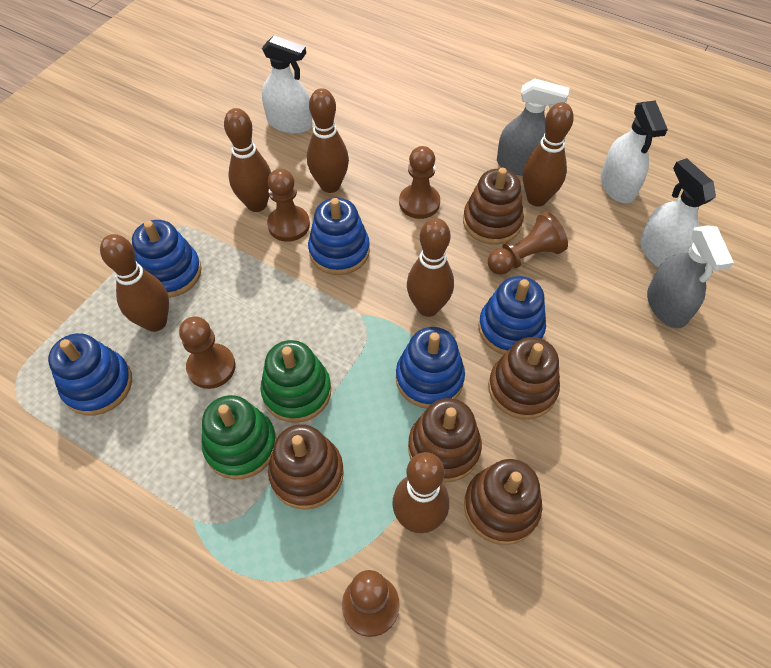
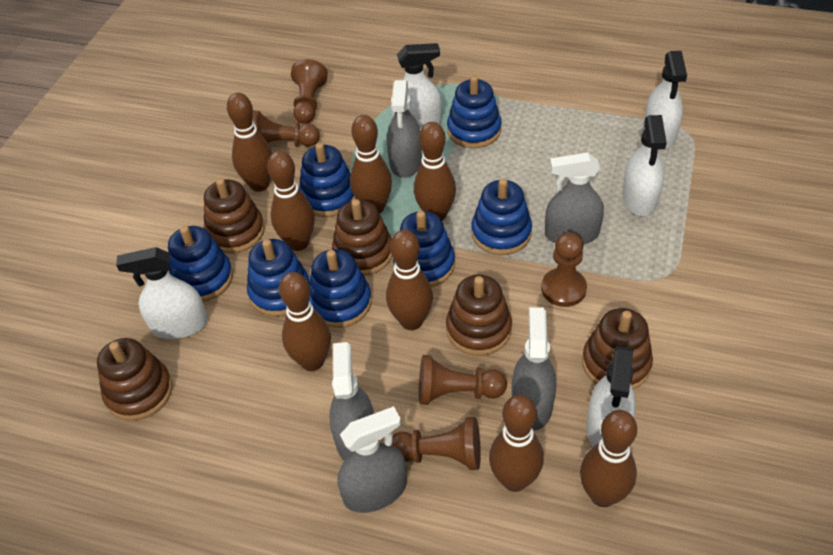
blue stacking toy: 5 -> 7
brown bowling pin: 6 -> 8
green stacking toy: 2 -> 0
grey spray bottle: 2 -> 5
white spray bottle: 3 -> 5

